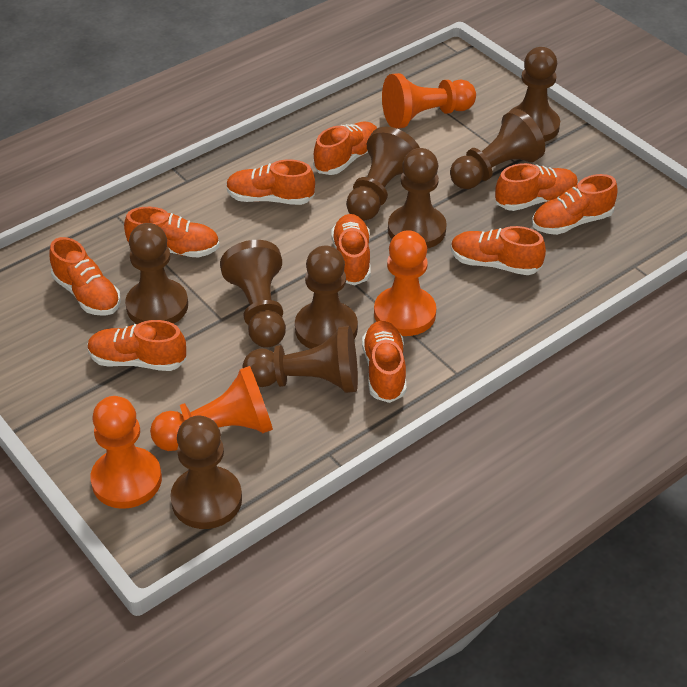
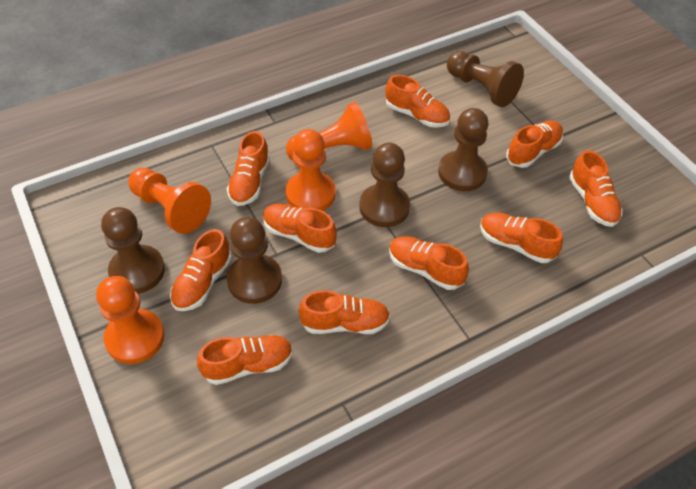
brown pawn: 9 -> 5

